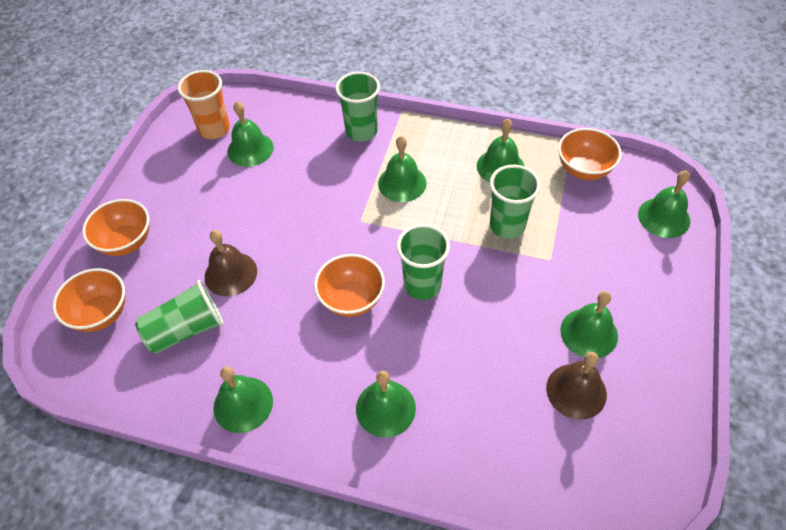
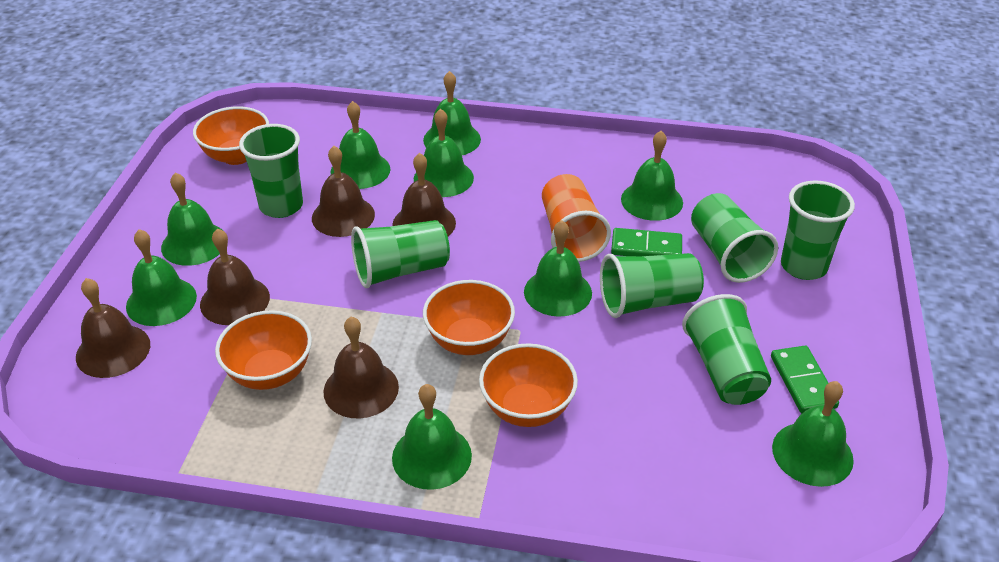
brown bell: 2 -> 5
green bell: 7 -> 9
green cup: 4 -> 6
green domino: 0 -> 2

